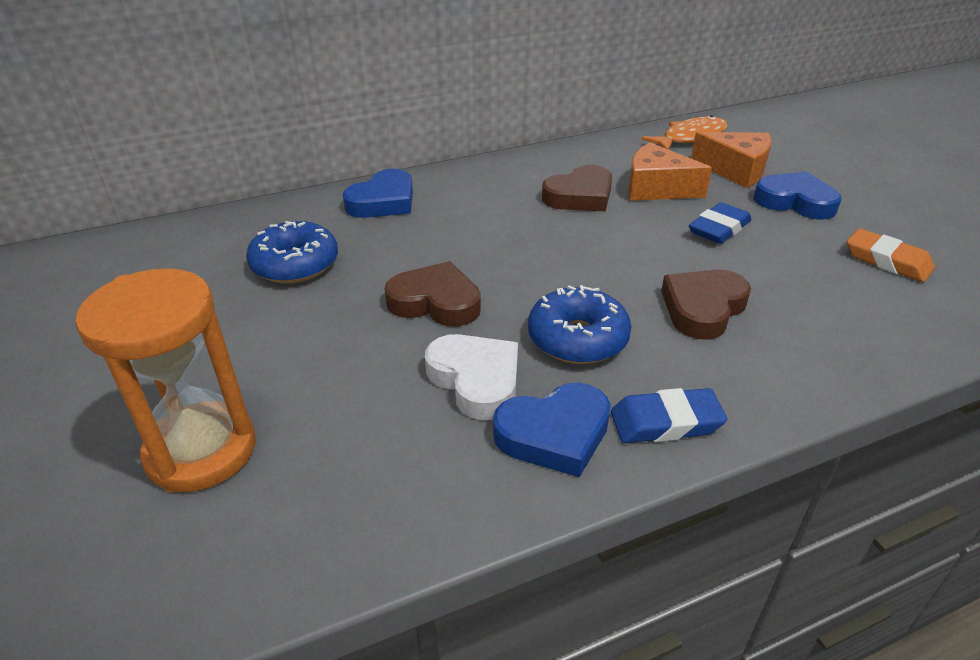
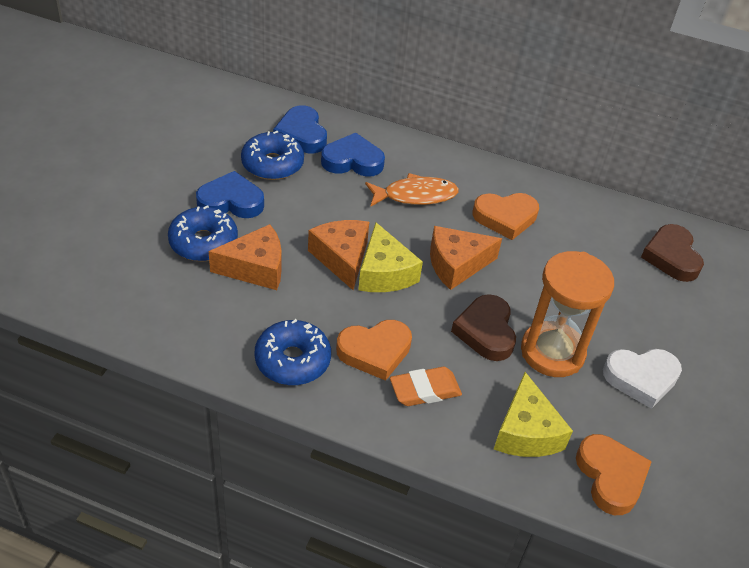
blue donut: 2 -> 3
blue eraser: 2 -> 0
brown heart: 3 -> 2
orange cheese: 2 -> 3
orange heart: 0 -> 3
yellow cheese: 0 -> 2

